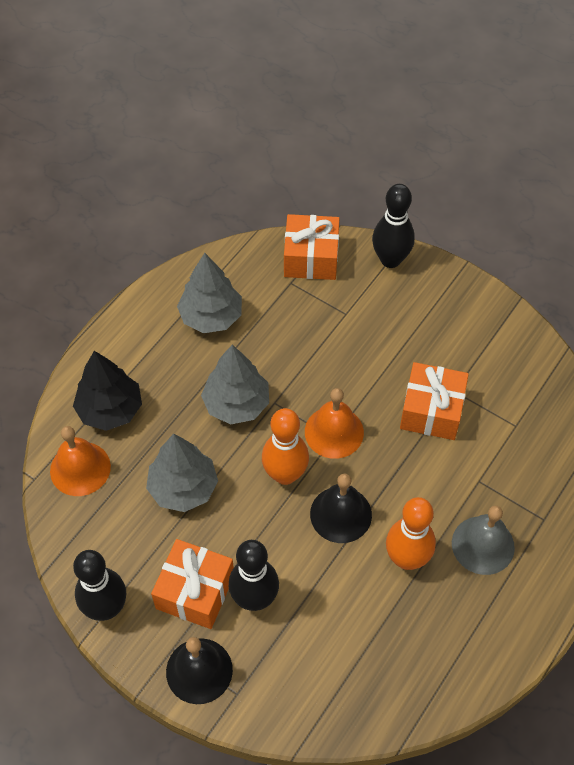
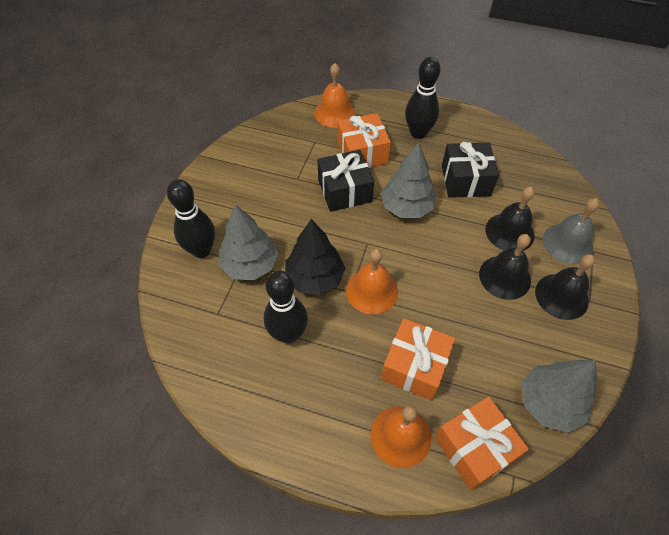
black bell: 2 -> 3
black gift: 0 -> 2
orange bell: 2 -> 3
orange bowling pin: 2 -> 0

